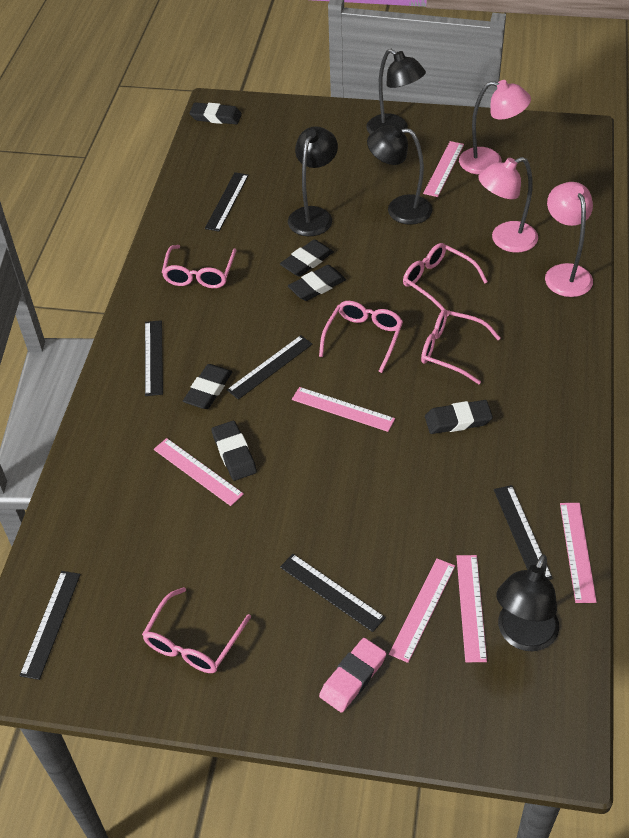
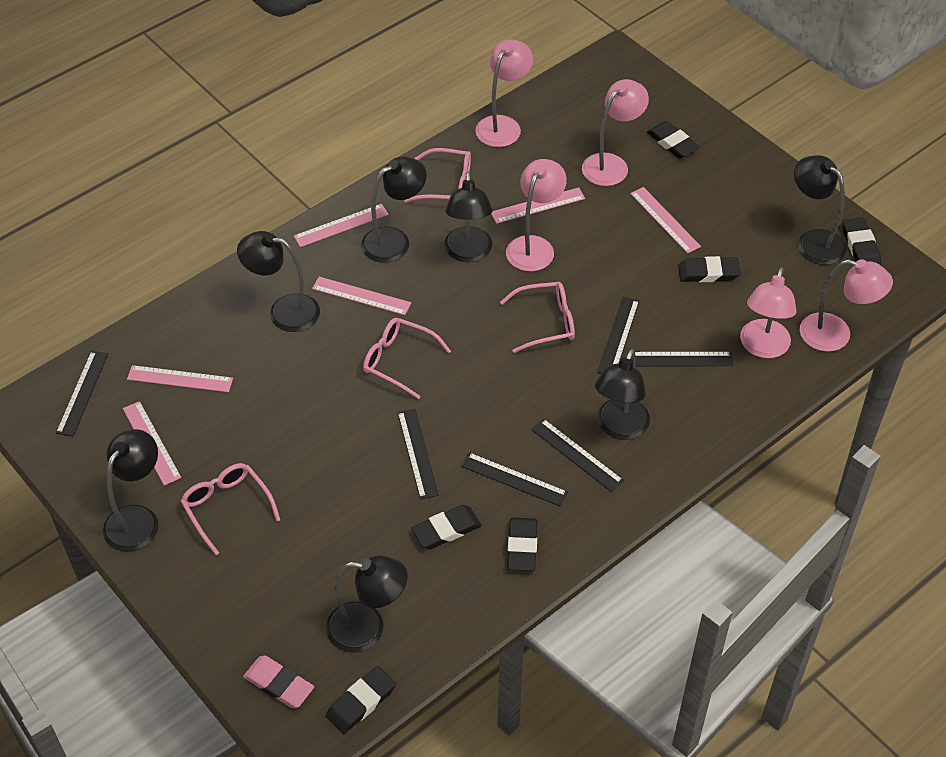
black lamp: 4 -> 7
pink glasses: 5 -> 4
pink lamp: 3 -> 5

